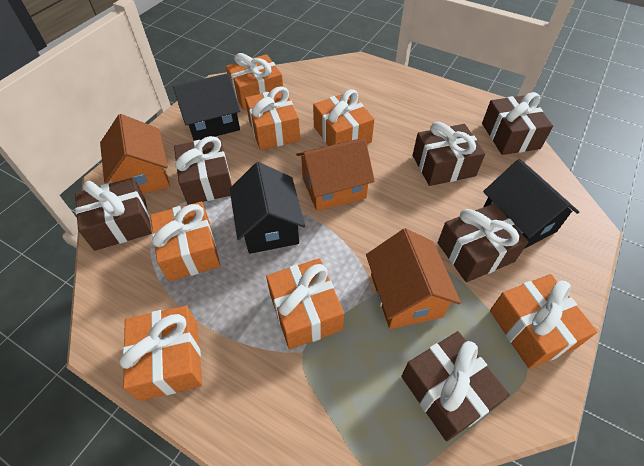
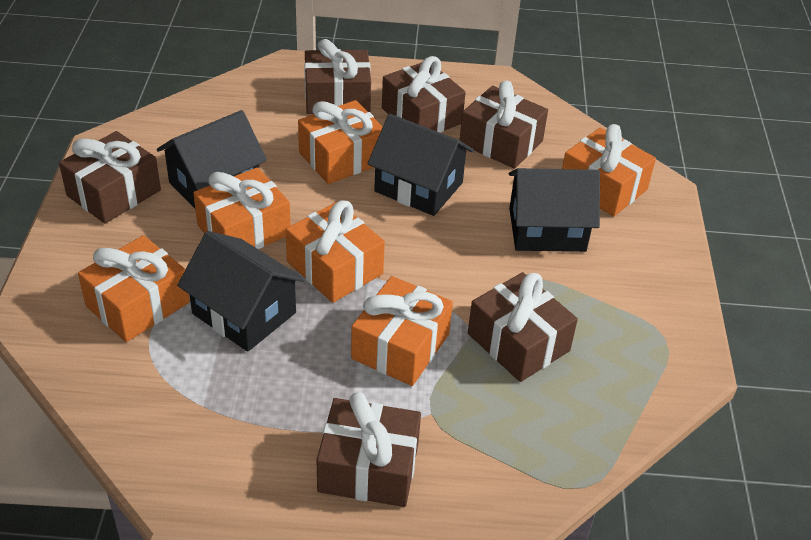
black house: 3 -> 4
orange gift: 7 -> 6
orange house: 3 -> 0

